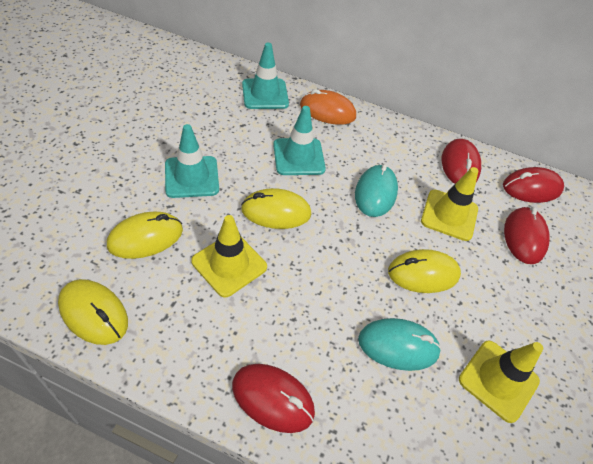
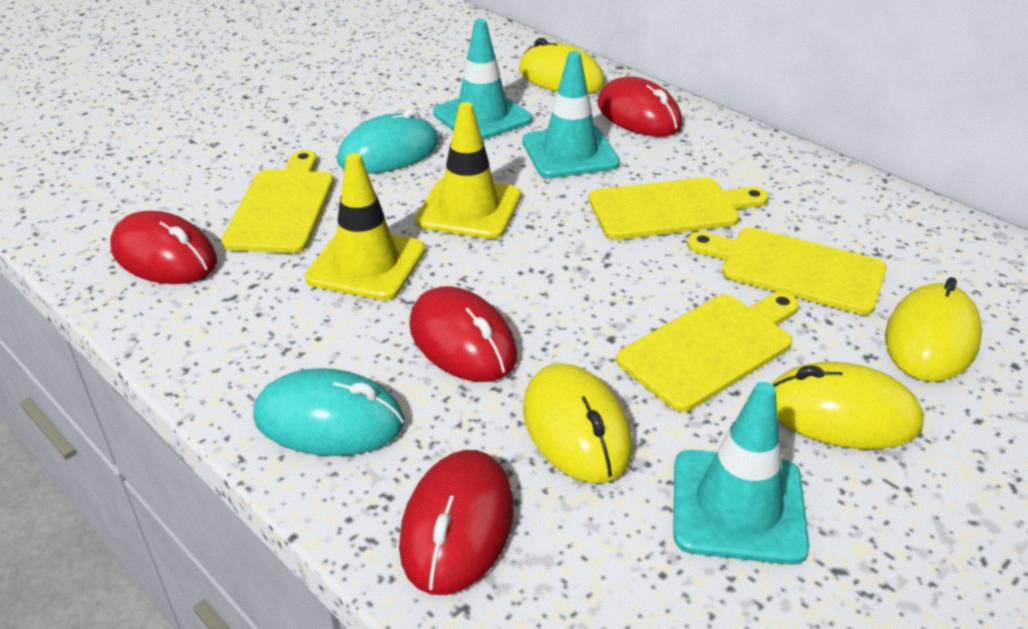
orange mouse: 1 -> 0
yellow cutting board: 0 -> 4
yellow traffic cone: 3 -> 2

